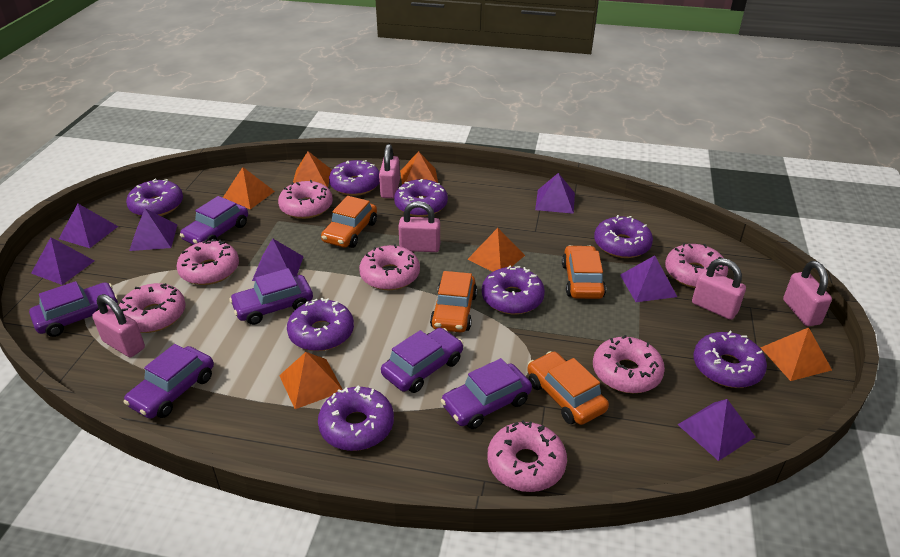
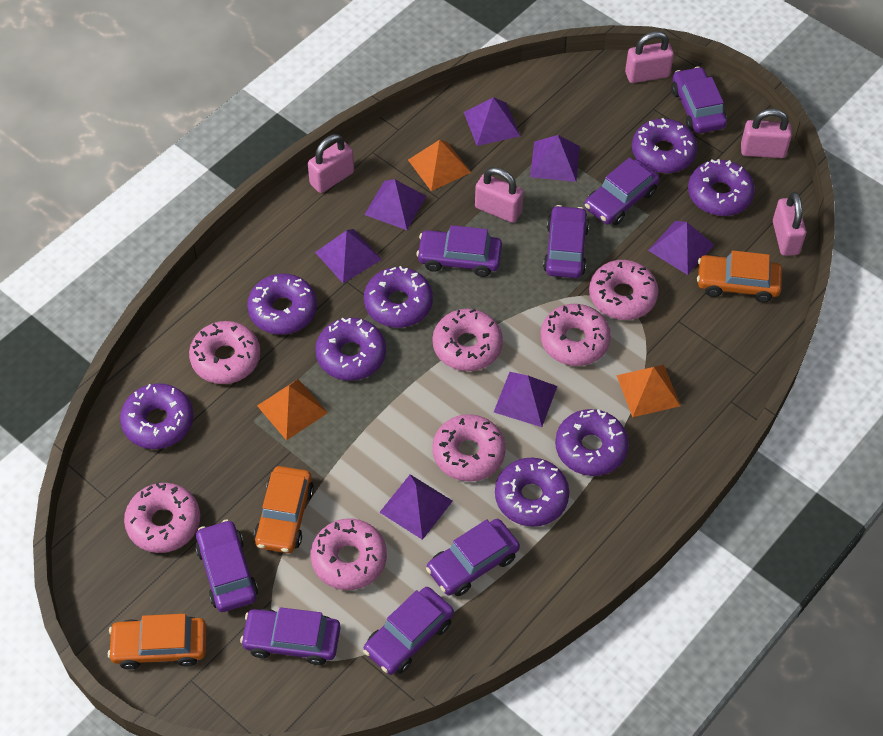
orange car: 4 -> 3
orange pyramid: 6 -> 3
purple car: 6 -> 8

